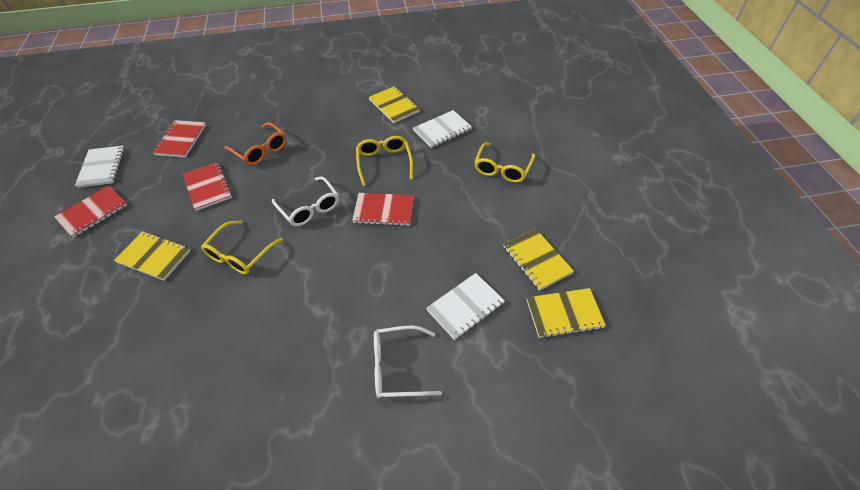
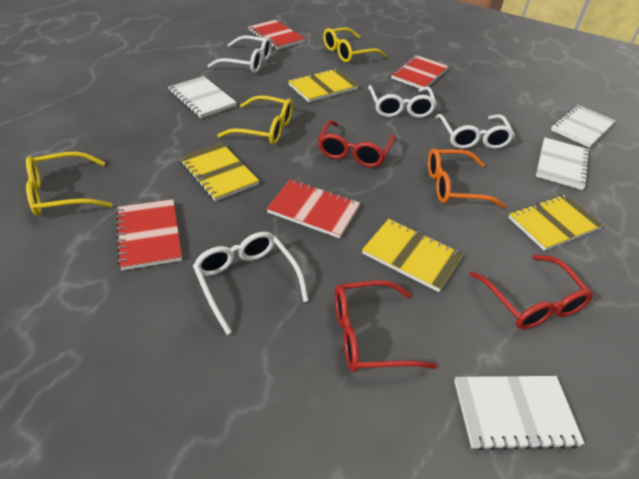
red glasses: 0 -> 3
white glasses: 2 -> 4
white notebook: 3 -> 4

